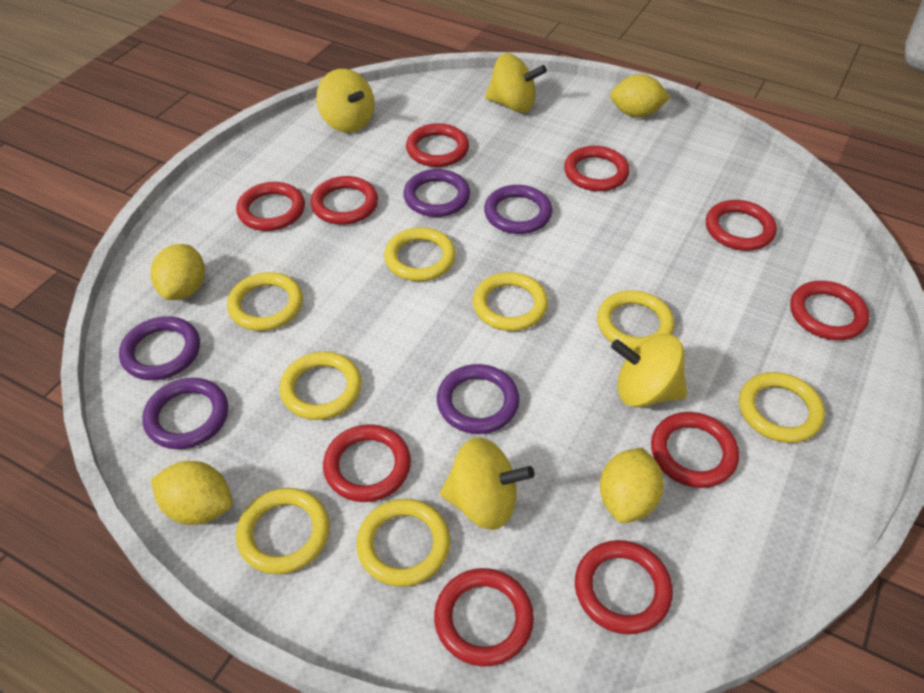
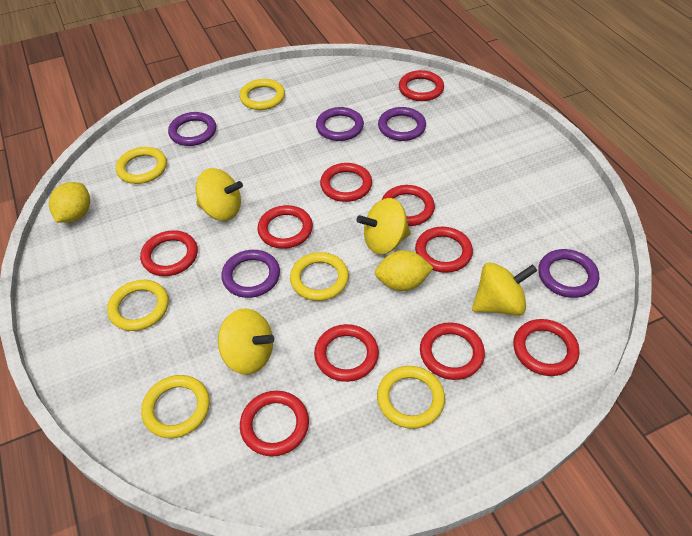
yellow lemon: 4 -> 2
yellow ring: 8 -> 6

